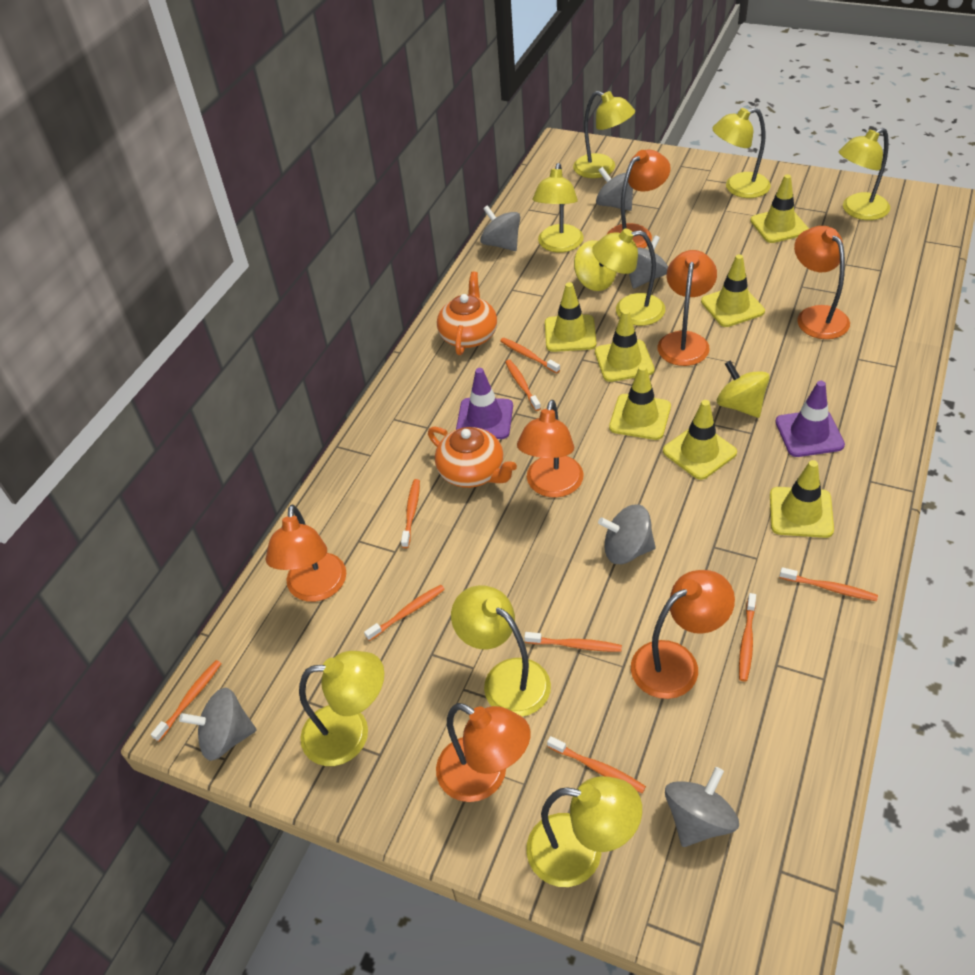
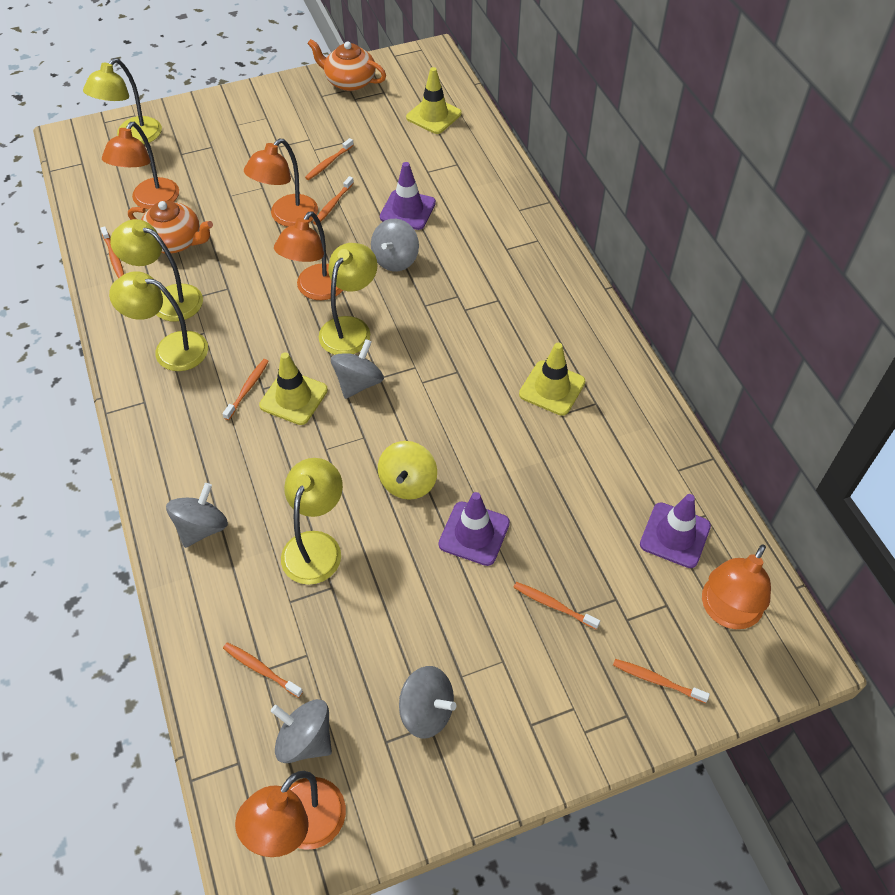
grey spinning top: 6 -> 5
orange lamp: 7 -> 5
orange toothbrush: 9 -> 7
purple traffic cone: 2 -> 3
yellow lamp: 8 -> 5
yellow spinning top: 2 -> 1
yellow traffic cone: 7 -> 3

